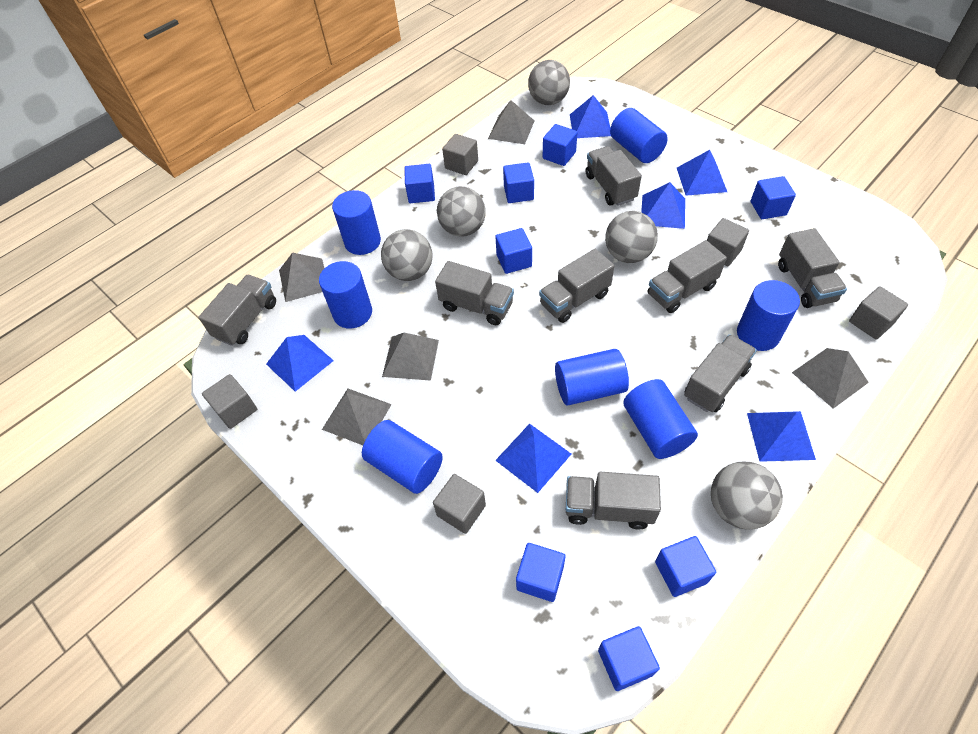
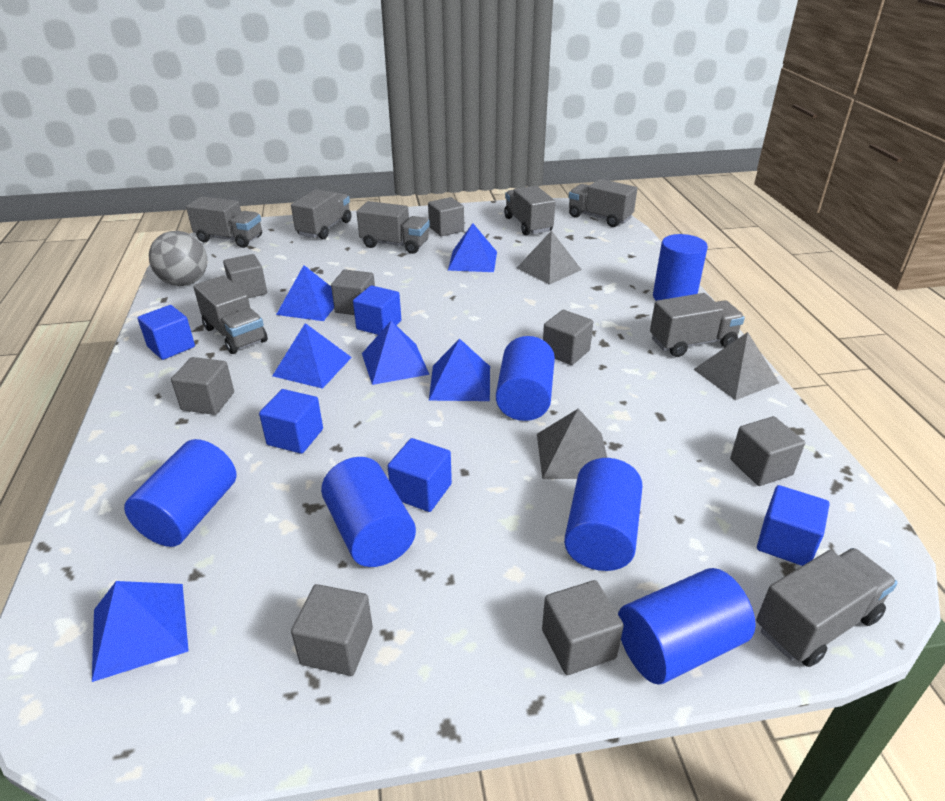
blue cube: 8 -> 5
blue cylinder: 7 -> 6
grey ball: 5 -> 1
grey cube: 5 -> 8
grey pyramid: 5 -> 3

